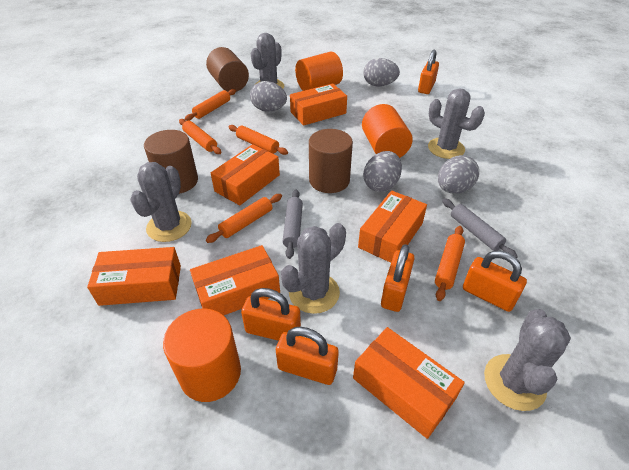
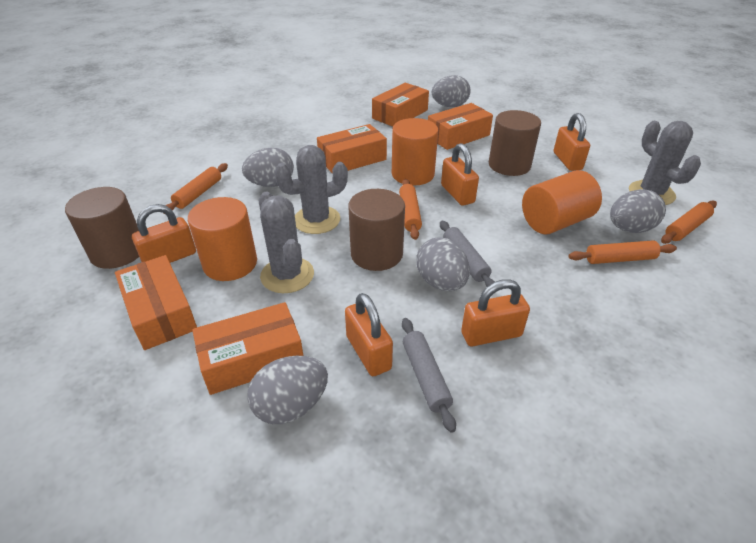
grey cactus: 5 -> 3
grey egg: 4 -> 5
orange box: 6 -> 5
orange rolling pin: 5 -> 4

